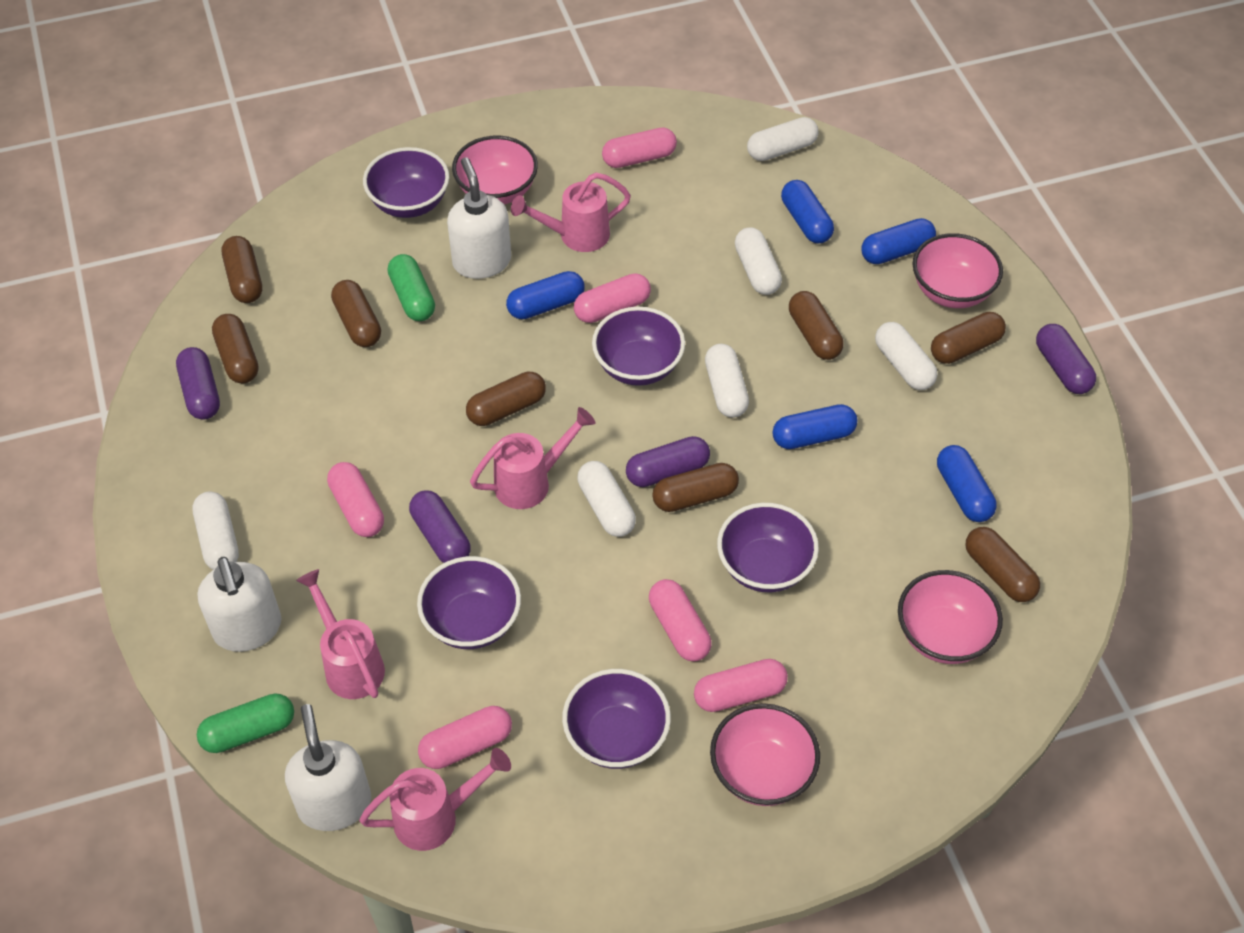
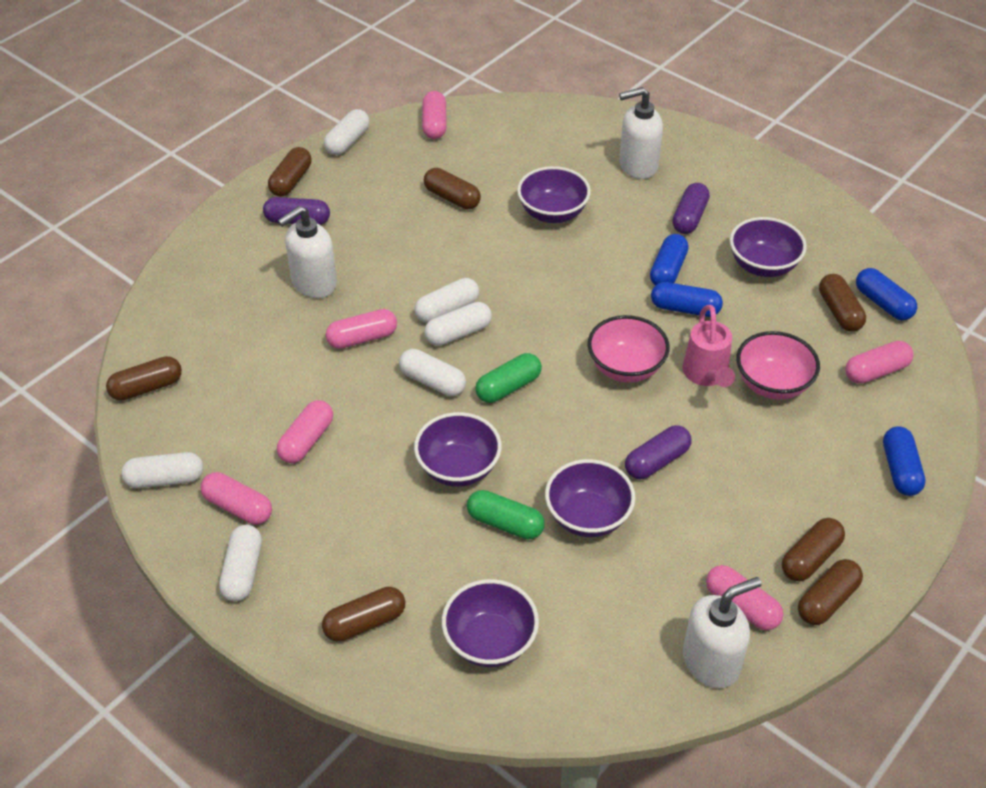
blue capsule: 5 -> 4
brown capsule: 8 -> 7
pink bowl: 4 -> 2
pink watering can: 4 -> 1
purple capsule: 4 -> 3

